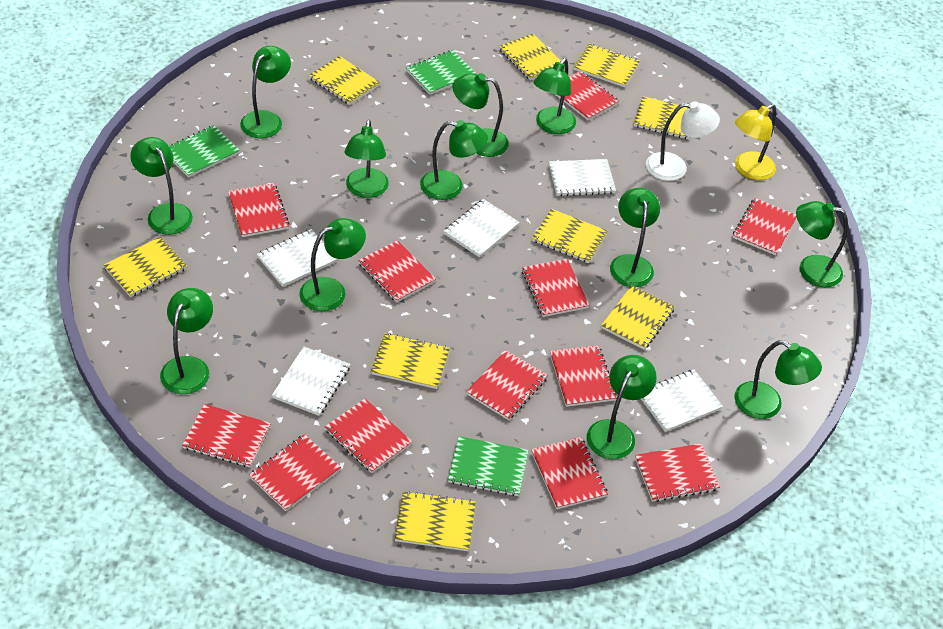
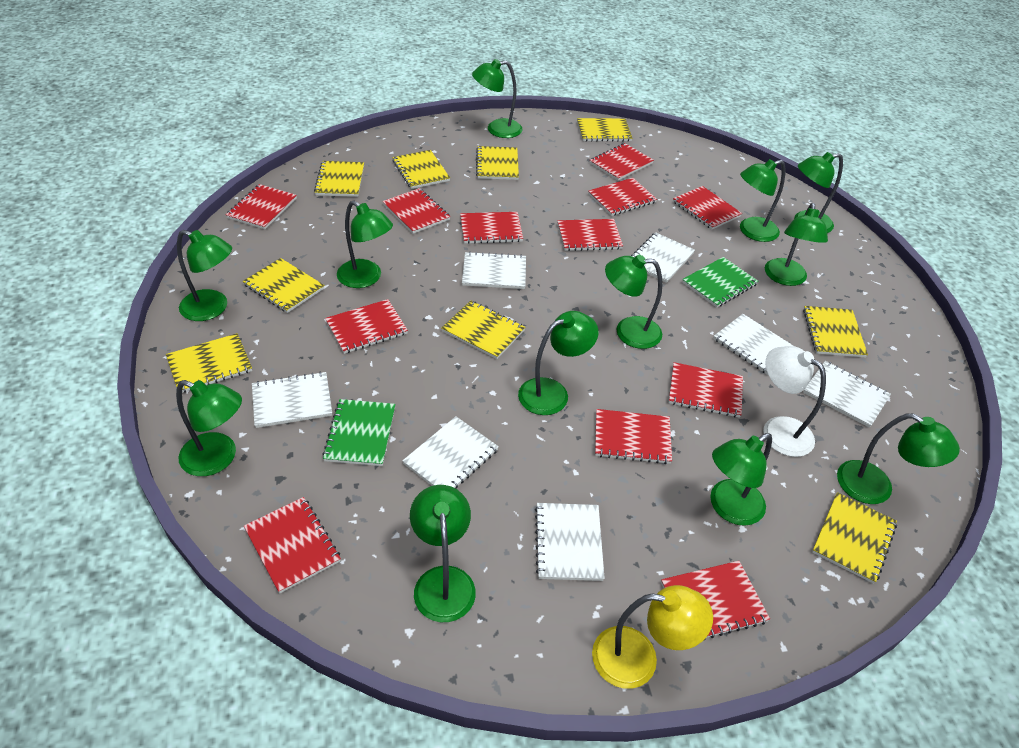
green notebook: 3 -> 2
white notebook: 5 -> 7

